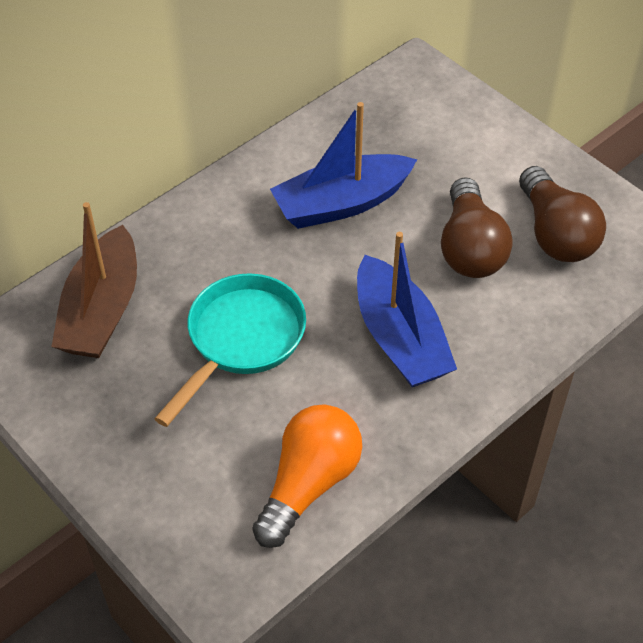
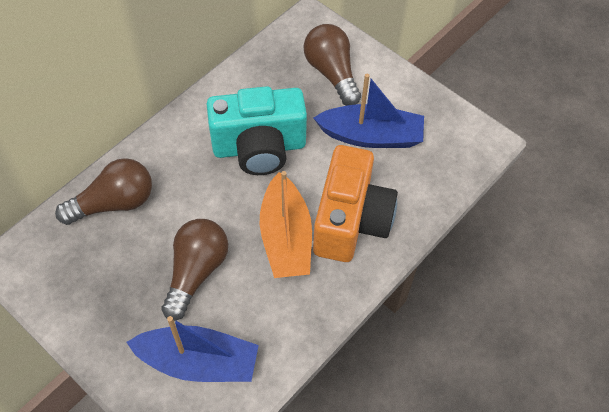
brown boat: 1 -> 0
brown light bulb: 2 -> 3
orange boat: 0 -> 1
orange camera: 0 -> 1
orange light bulb: 1 -> 0
turquoise camera: 0 -> 1
turquoise pan: 1 -> 0

